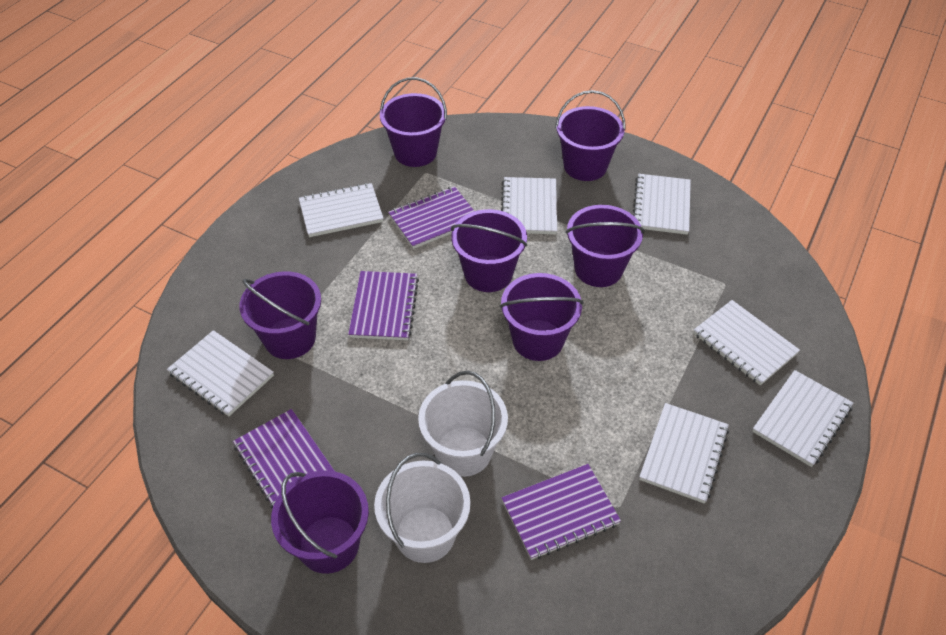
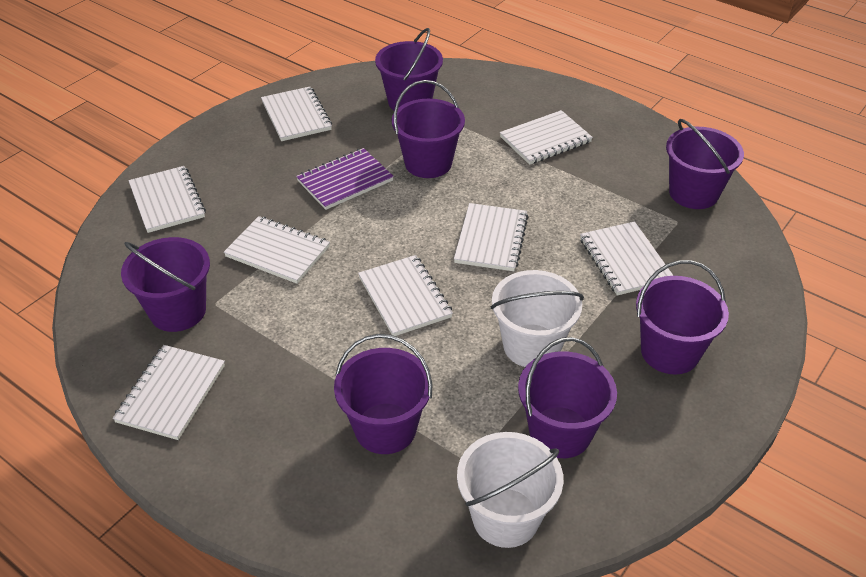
purple notebook: 4 -> 1
white notebook: 7 -> 8

